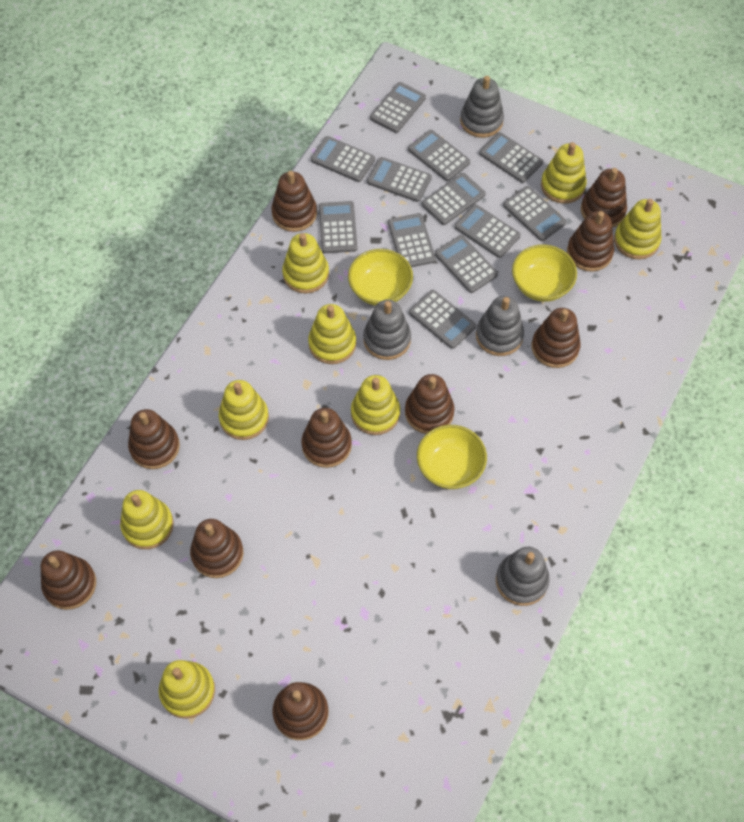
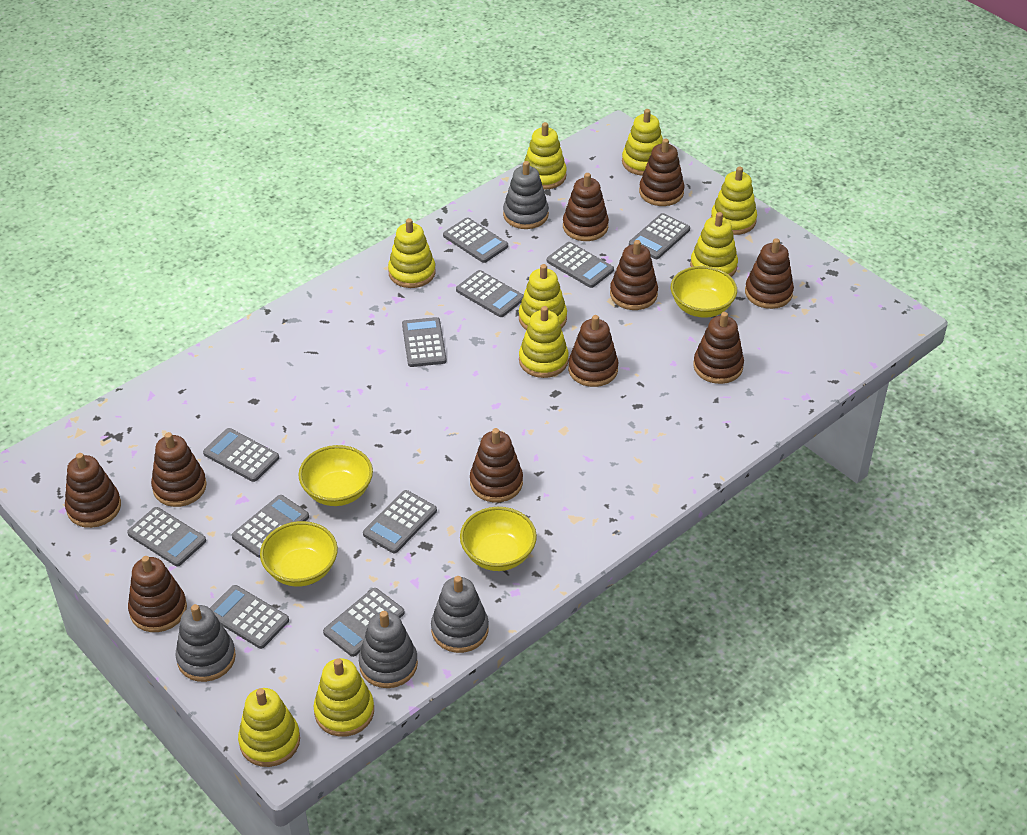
grey calculator: 12 -> 11
yellow bowl: 3 -> 4
yellow stacking toy: 8 -> 9

